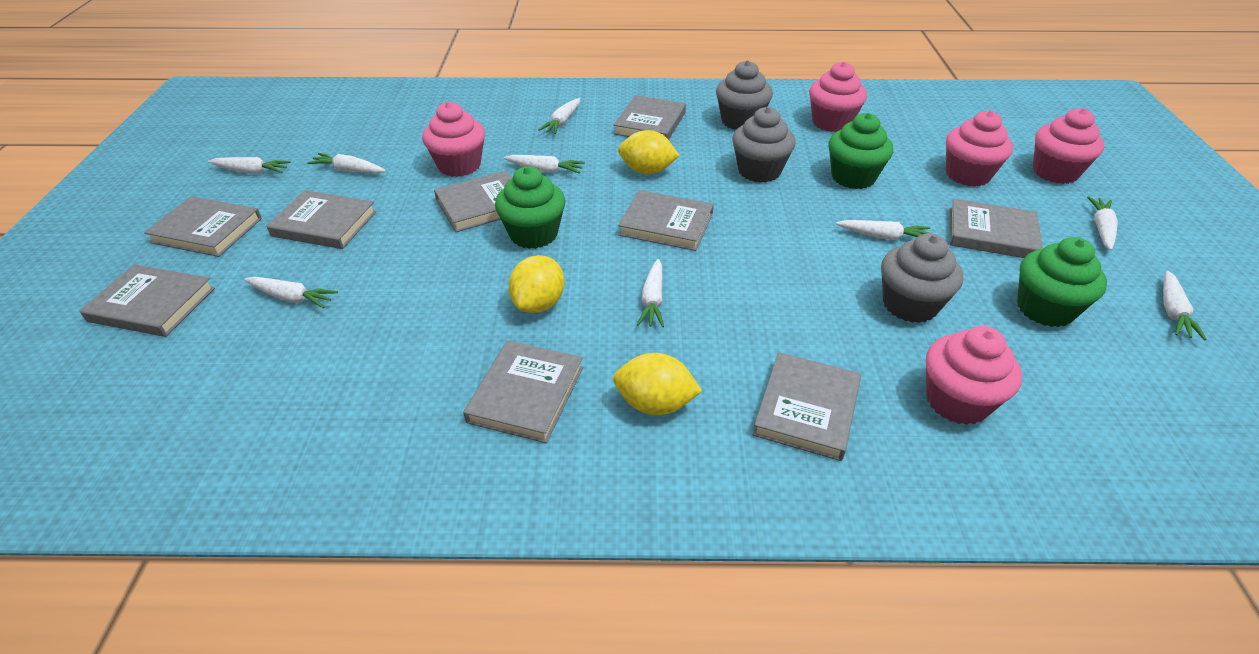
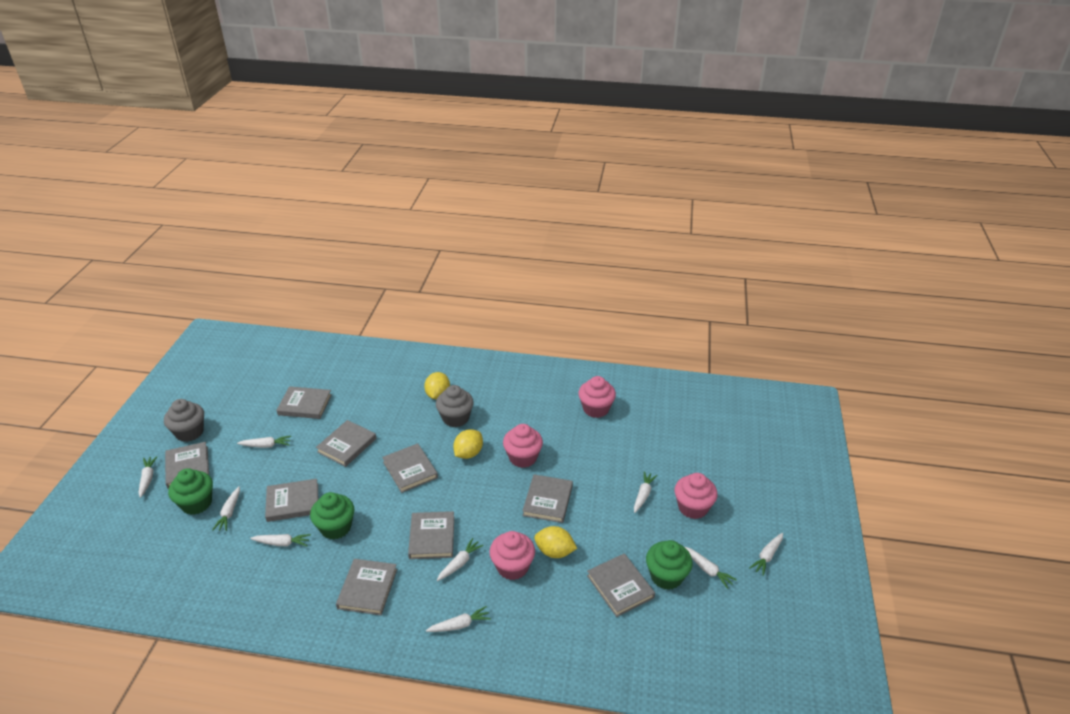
grey cupcake: 3 -> 2
pink cupcake: 5 -> 4

